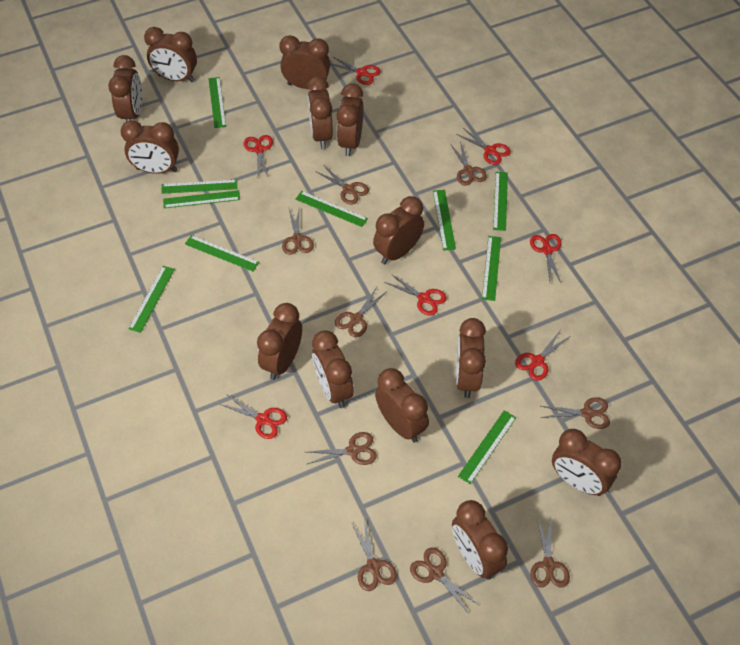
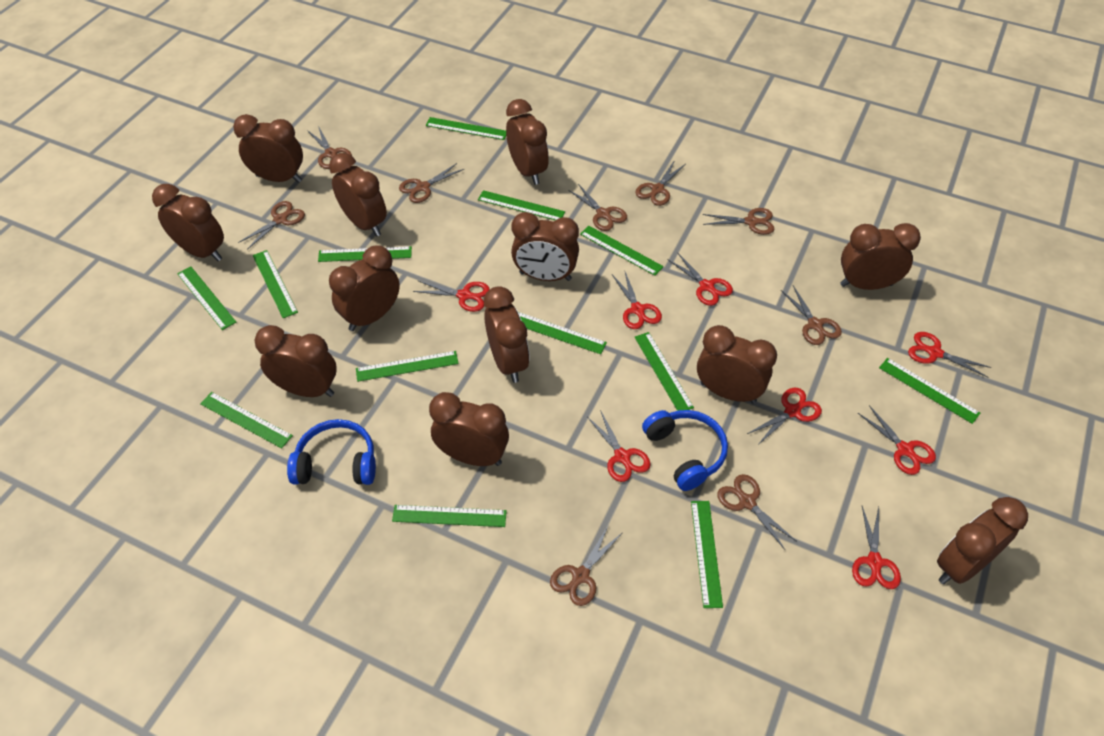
blue headphones: 0 -> 2
brown clock: 13 -> 12
green ruler: 10 -> 13
red scissors: 7 -> 8

